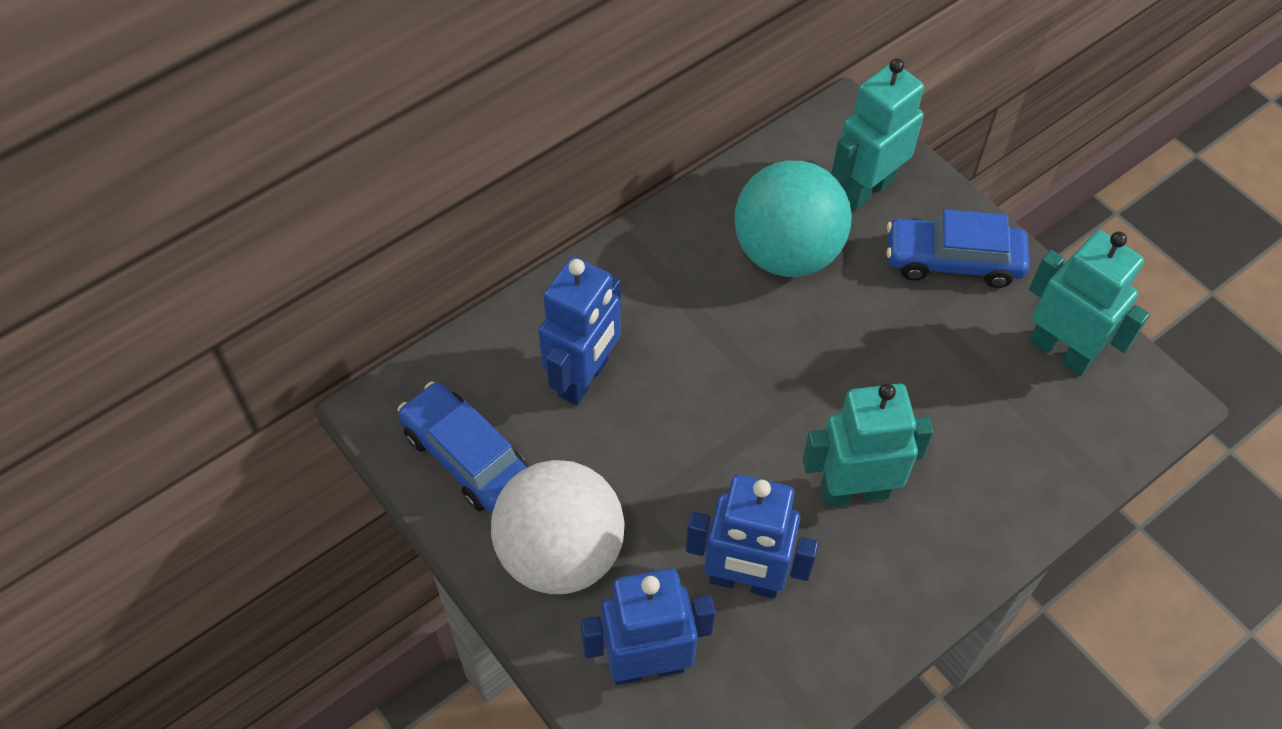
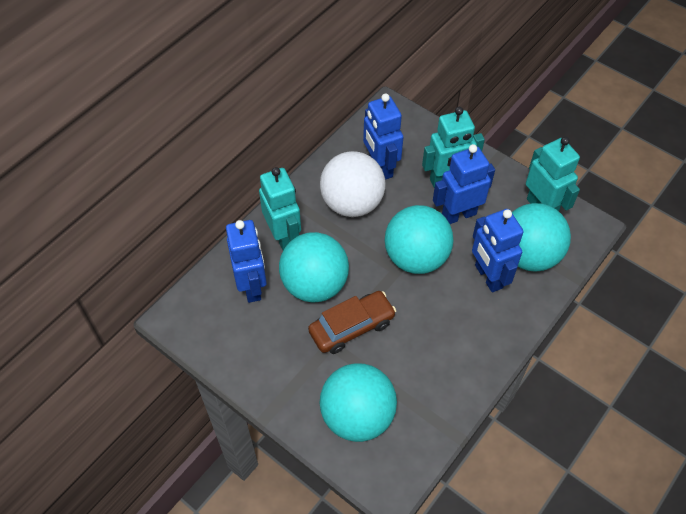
blue car: 2 -> 0
blue robot: 3 -> 4
brown car: 0 -> 1
turquoise ball: 1 -> 4

